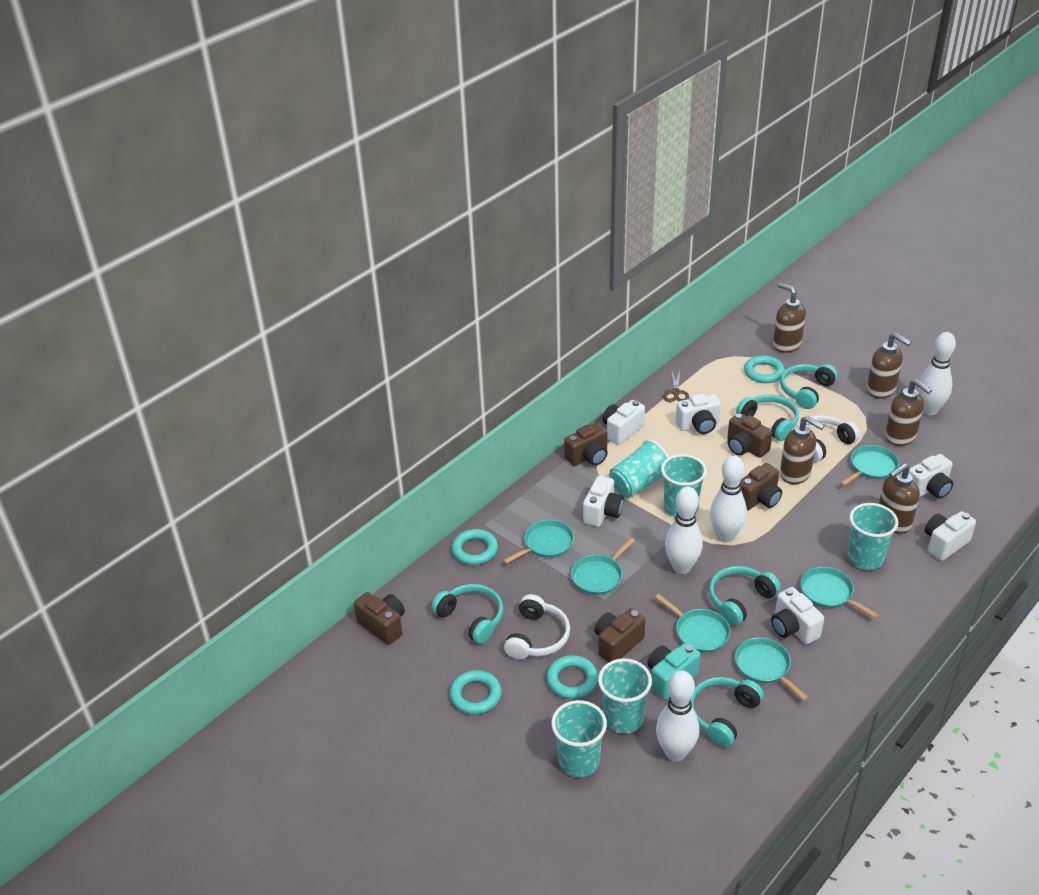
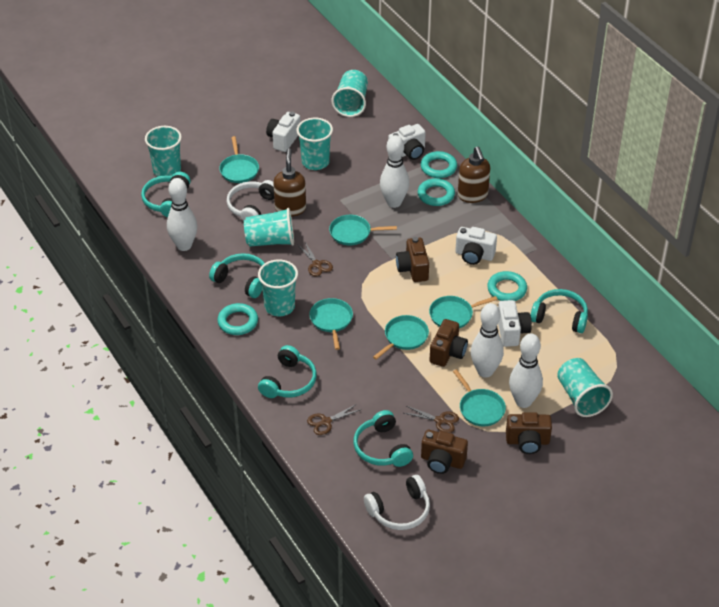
brown camera: 5 -> 4
brown scissors: 1 -> 3
brown soap dispenser: 5 -> 2
turquoise camera: 1 -> 0
turquoise cup: 5 -> 6
white camera: 6 -> 4

